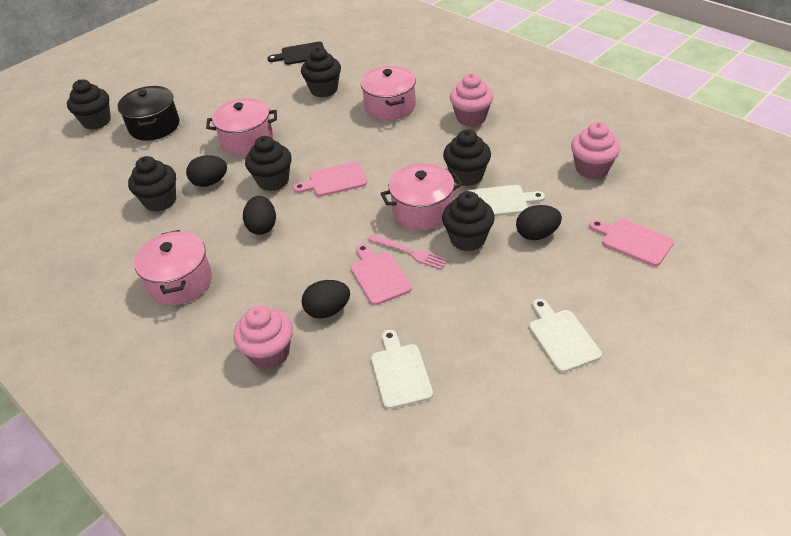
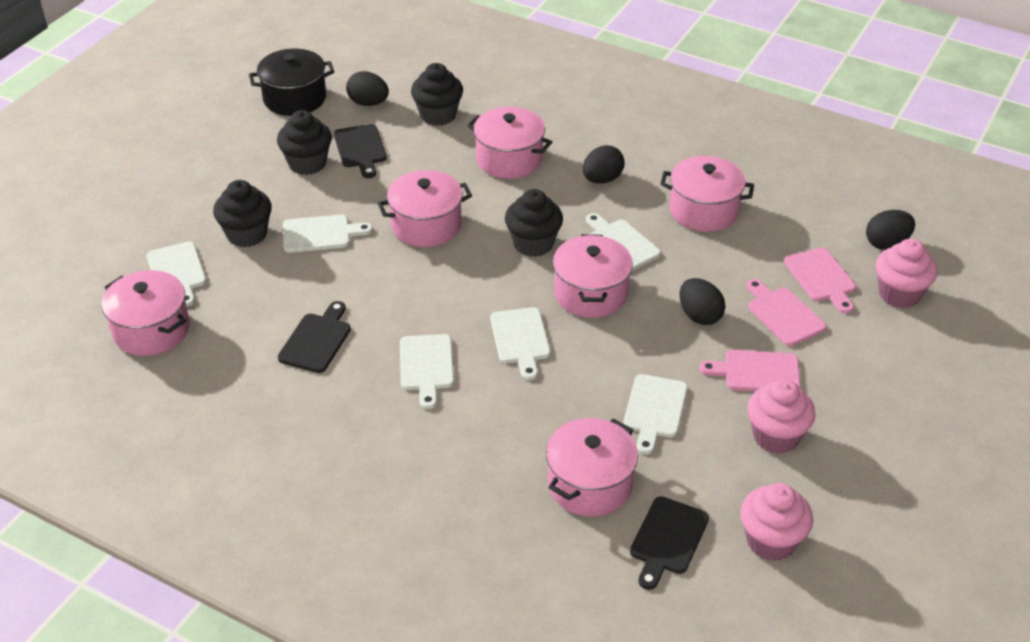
black cupcake: 6 -> 4
black cutting board: 1 -> 3
pink fork: 1 -> 0
pink pot: 4 -> 6
white cutting board: 3 -> 6

